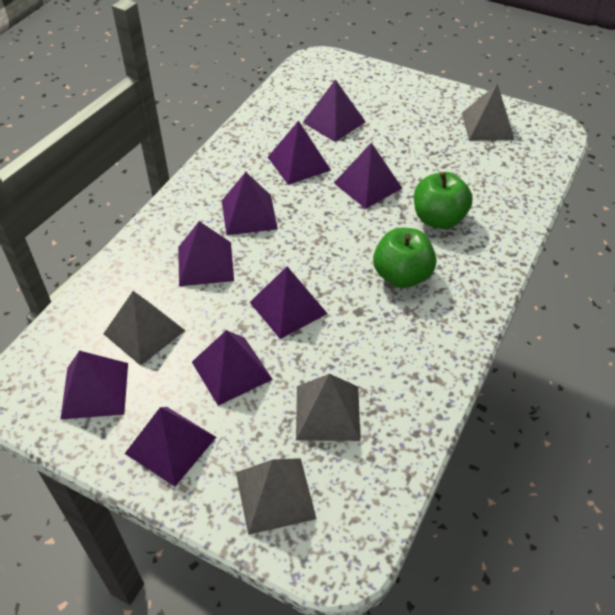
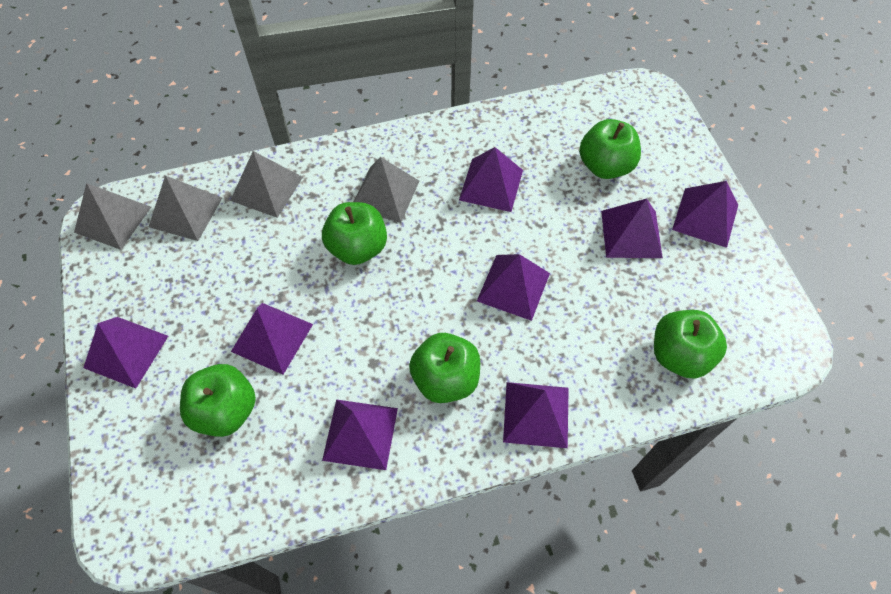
green apple: 2 -> 5
purple pyramid: 9 -> 8

